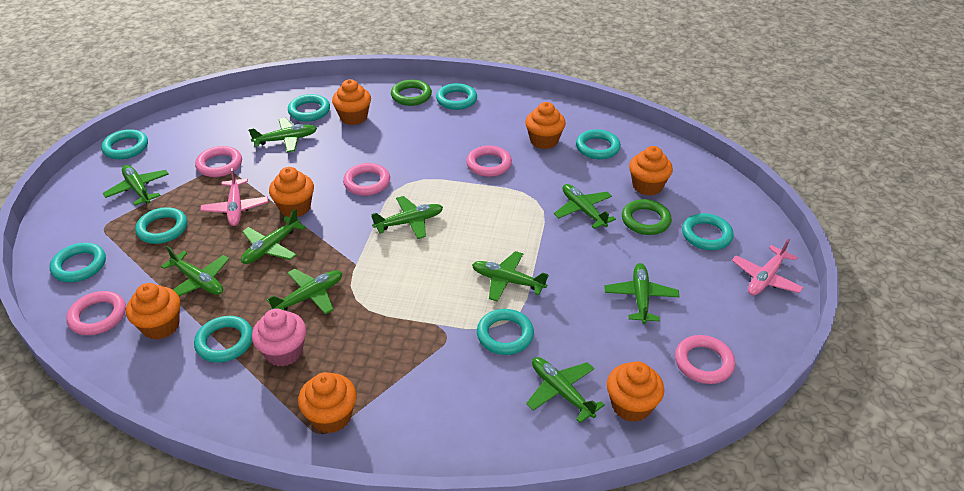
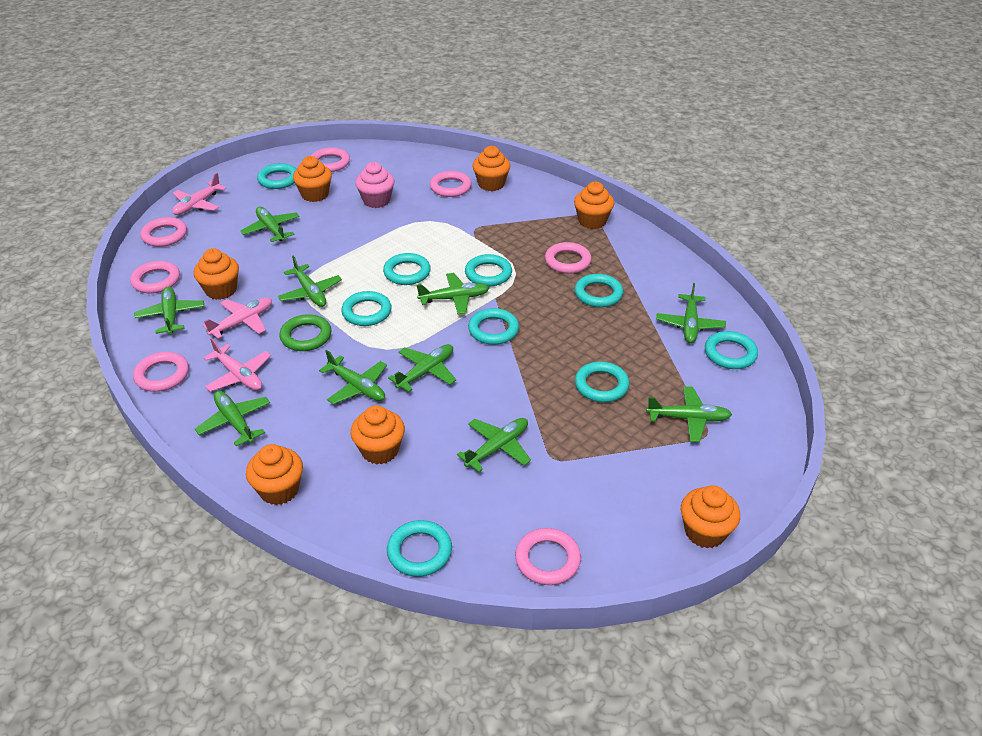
green ring: 2 -> 1
pink plane: 2 -> 3
pink ring: 5 -> 7

